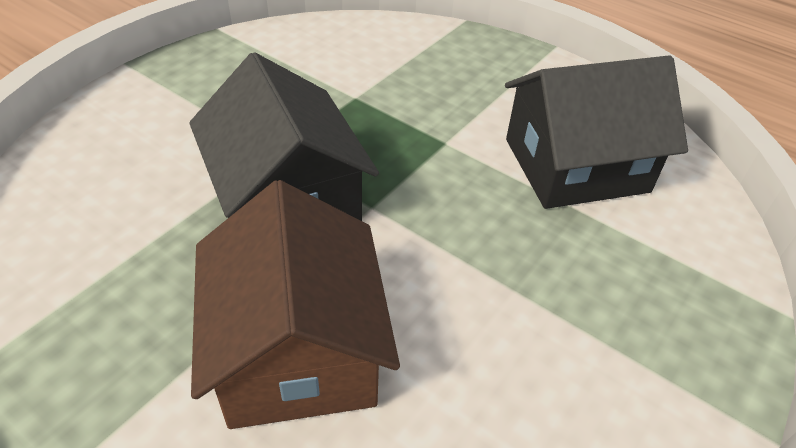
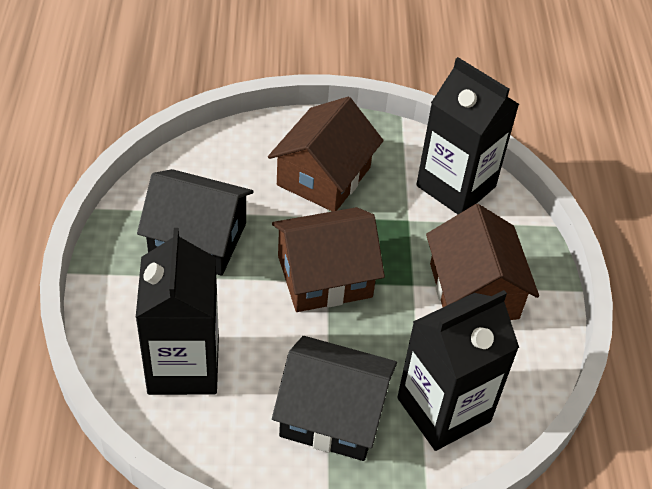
black carton: 0 -> 3
brown house: 1 -> 3

